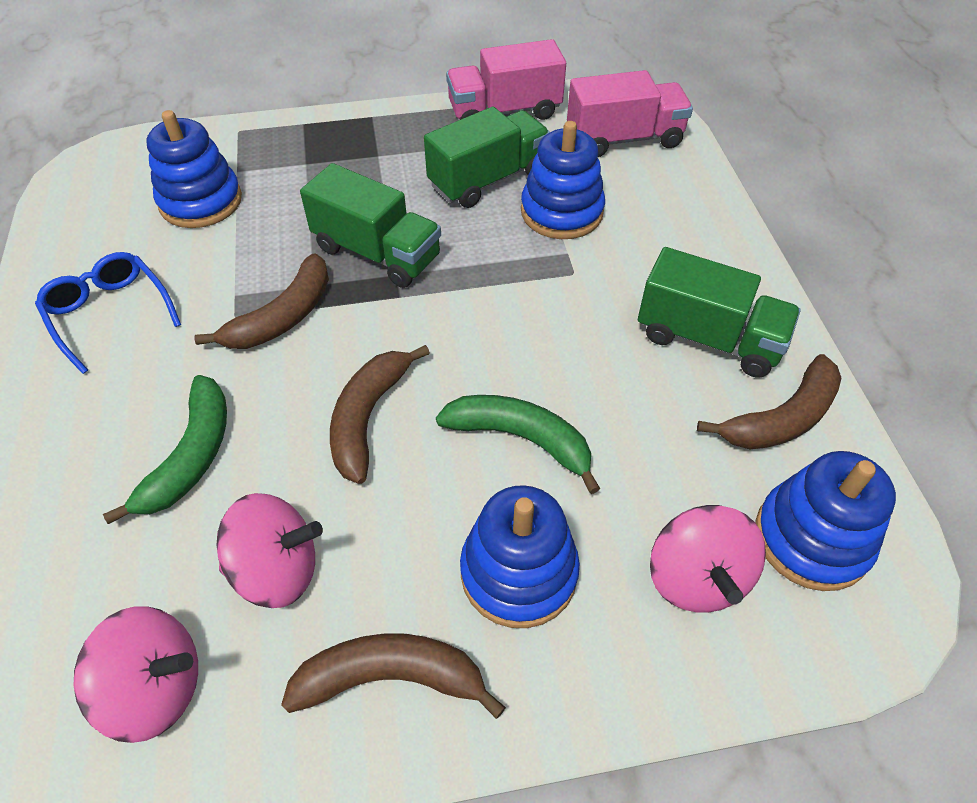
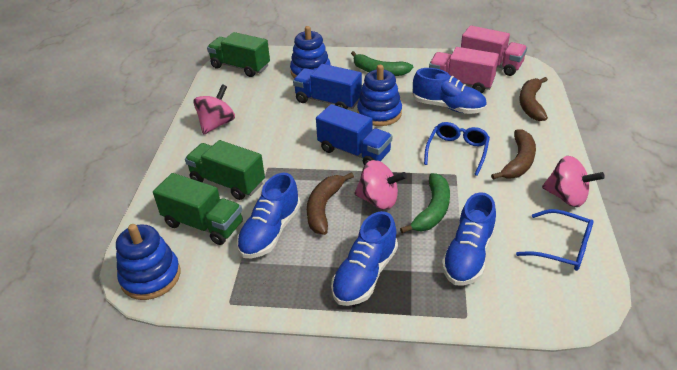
blue glasses: 1 -> 2
blue shoe: 0 -> 4
blue stacking toy: 4 -> 3
blue truck: 0 -> 2
brown banana: 4 -> 3

